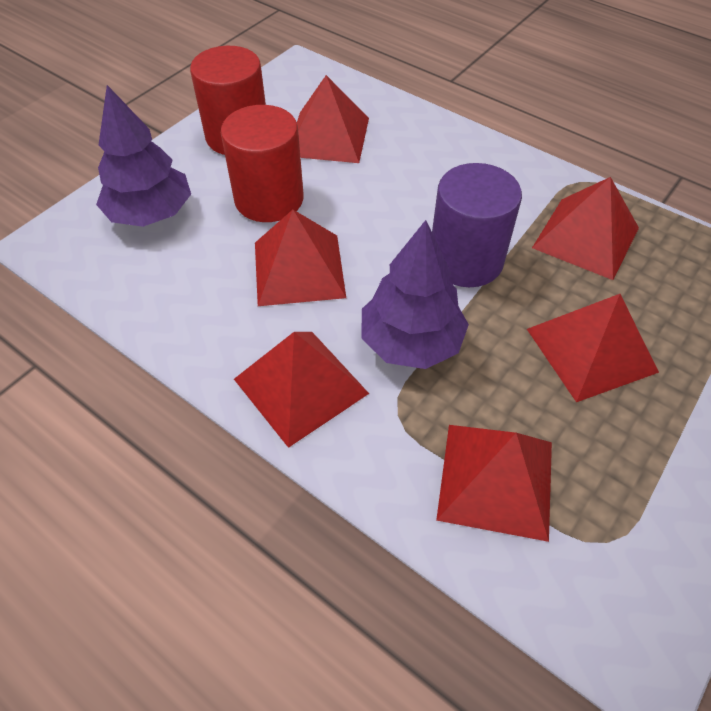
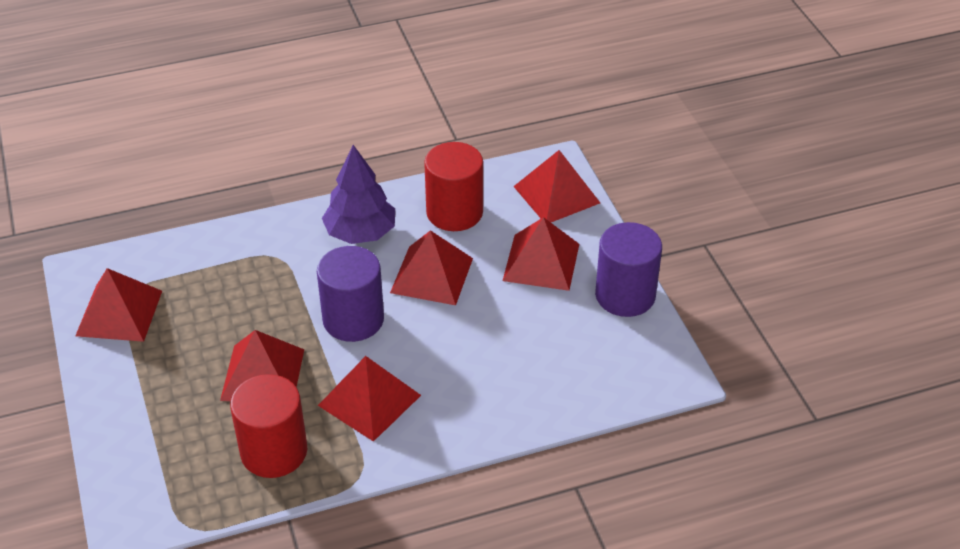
purple cylinder: 1 -> 2
purple tree: 2 -> 1

